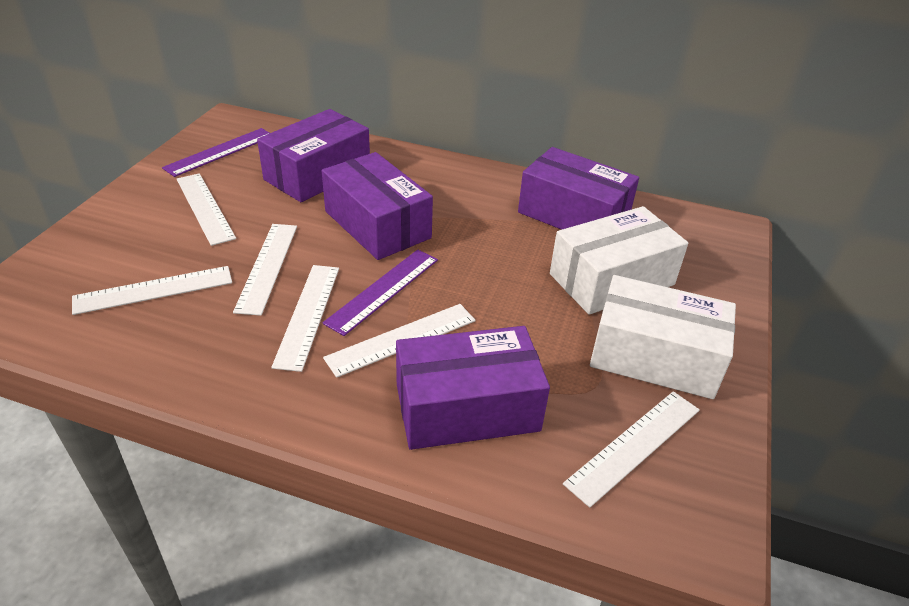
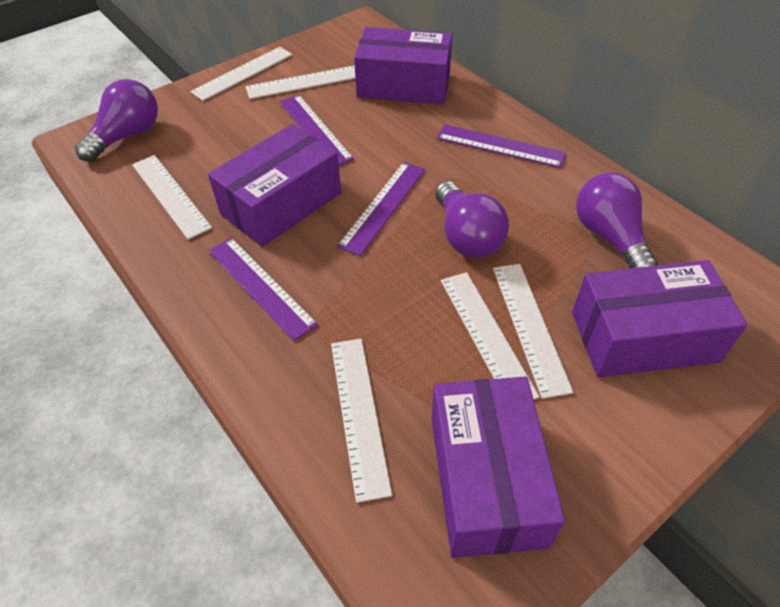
purple light bulb: 0 -> 3
purple ruler: 2 -> 4
white box: 2 -> 0

